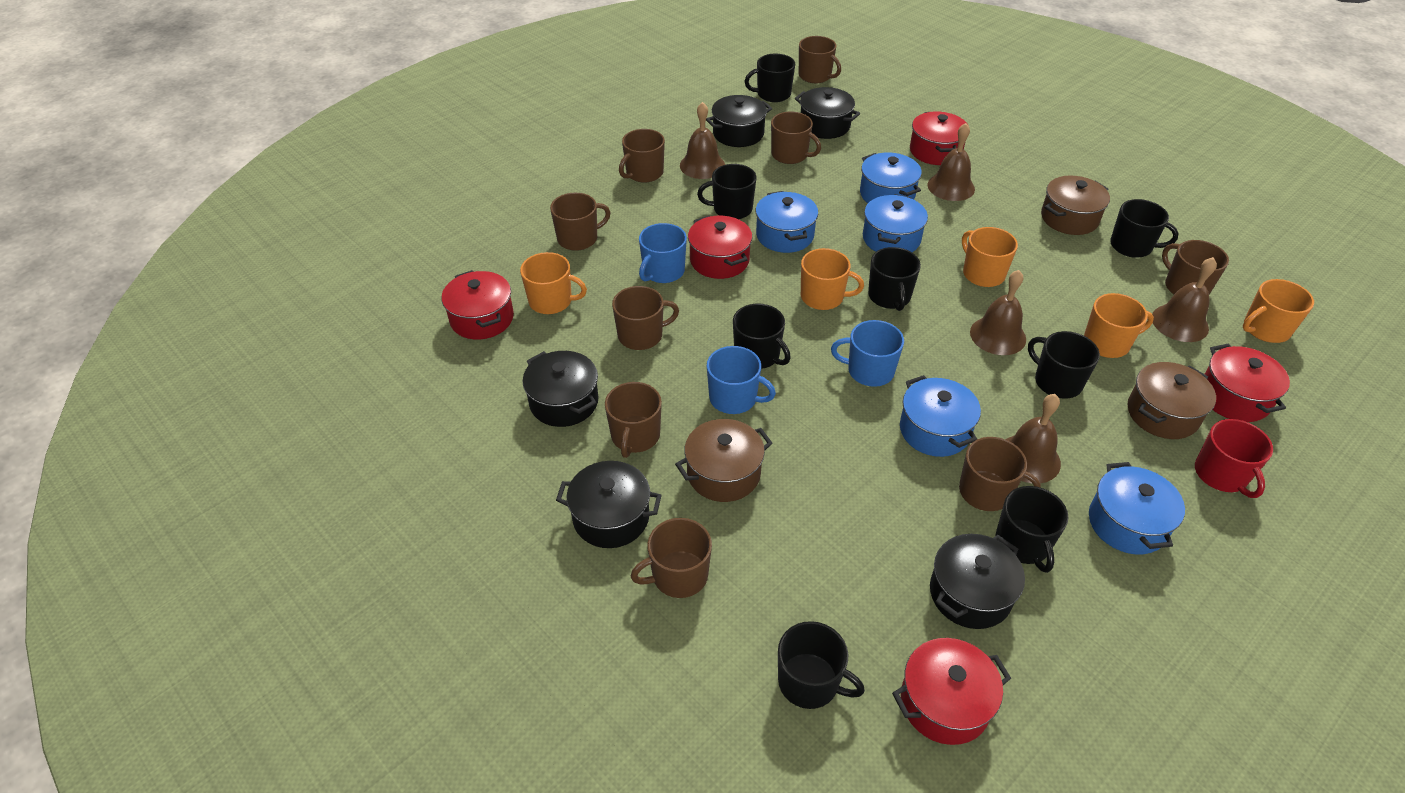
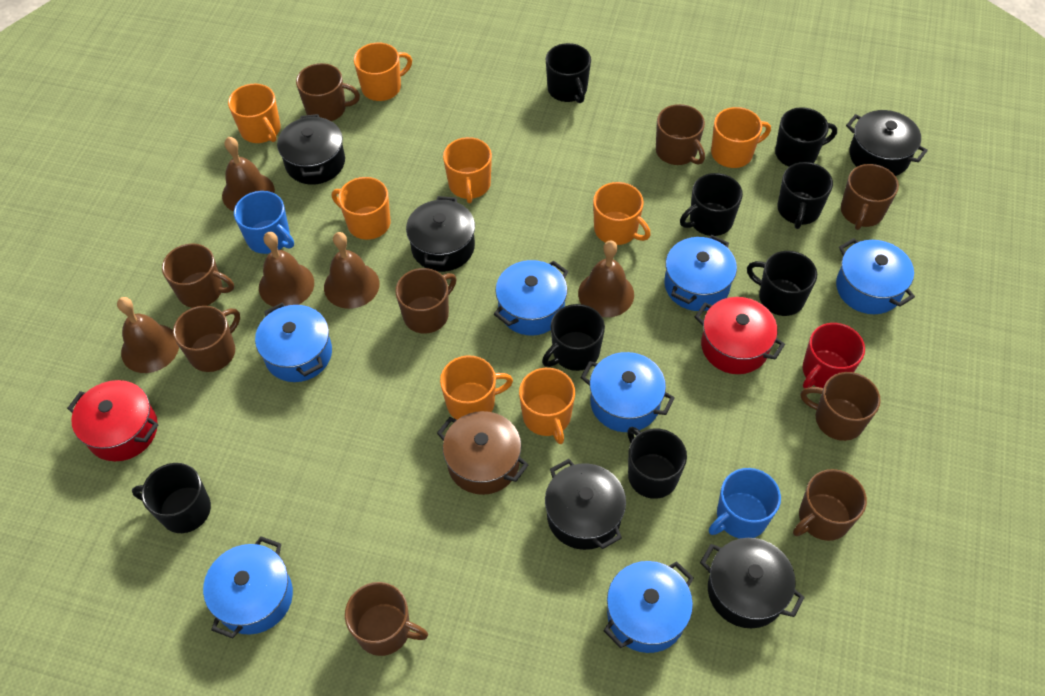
blue mug: 3 -> 2
blue pot: 5 -> 7
brown pot: 3 -> 1
orange mug: 5 -> 8
red pot: 5 -> 2

